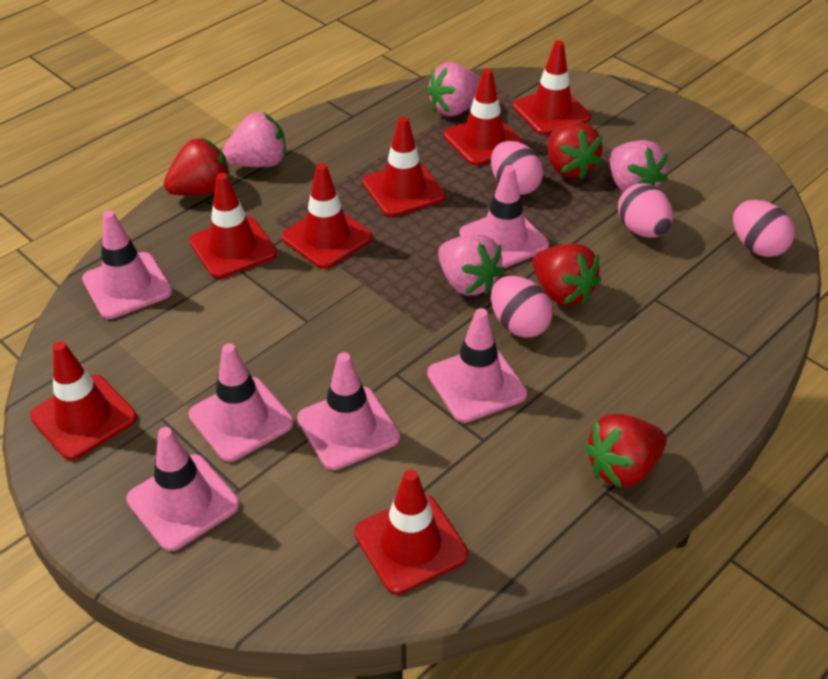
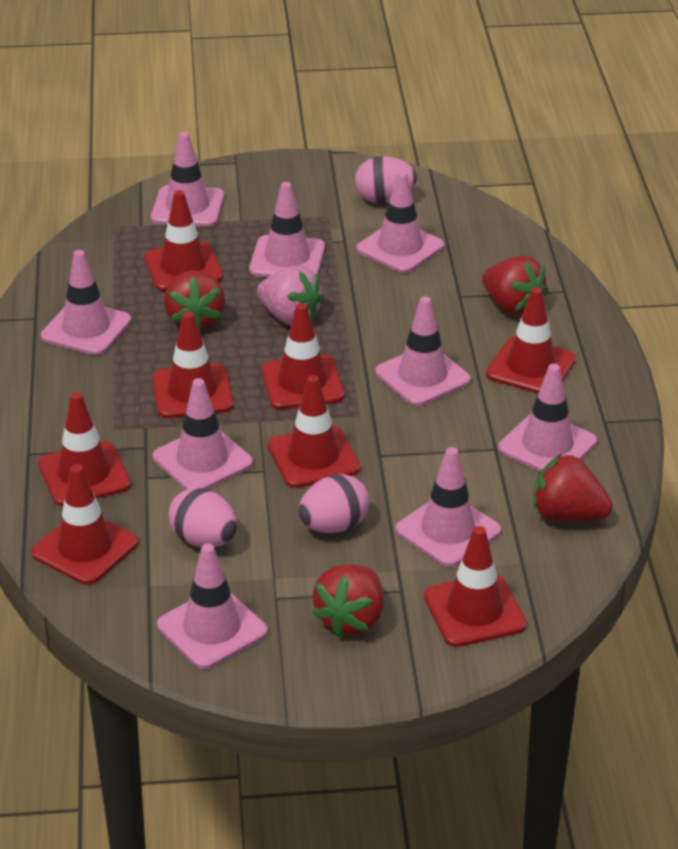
pink egg: 4 -> 3
pink strawberry: 4 -> 1
pink traffic cone: 6 -> 9
red traffic cone: 7 -> 8

